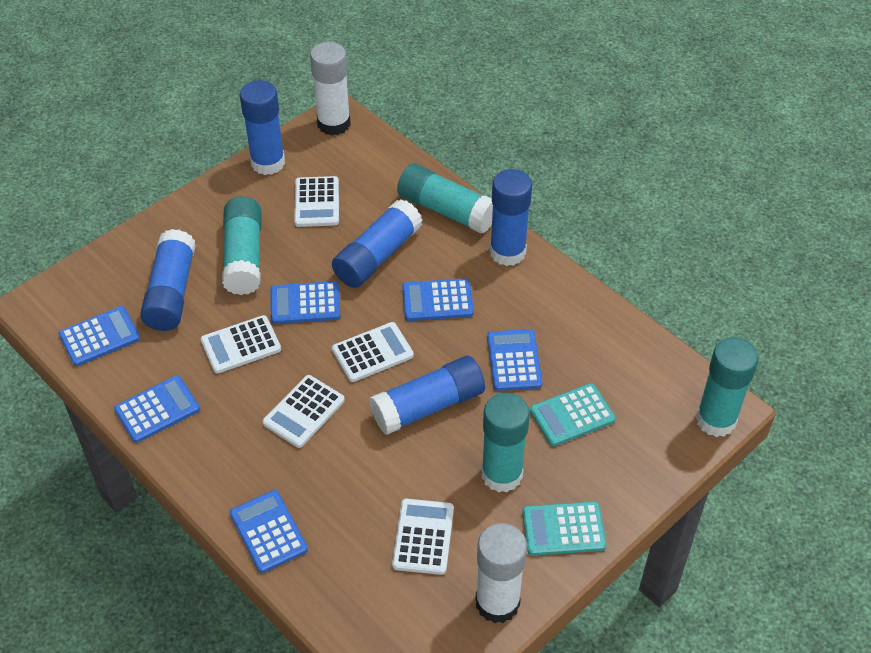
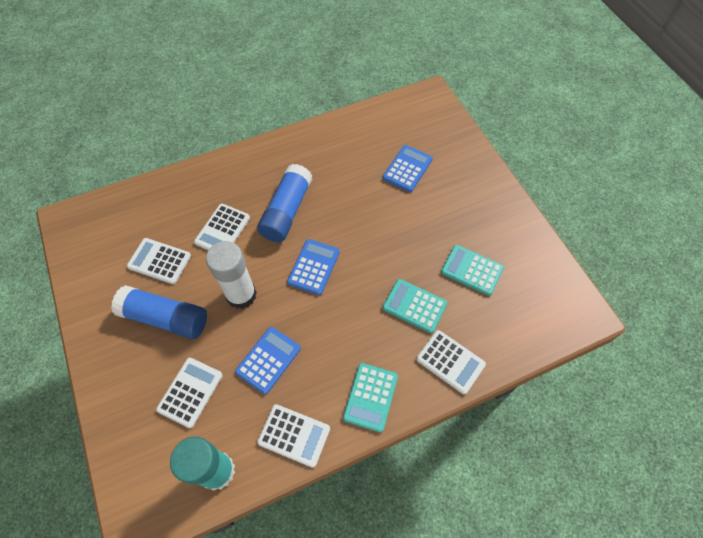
blue calculator: 6 -> 3
blue glue stick: 5 -> 2
turquoise calculator: 2 -> 3
turquoise glue stick: 4 -> 1
white glue stick: 2 -> 1

